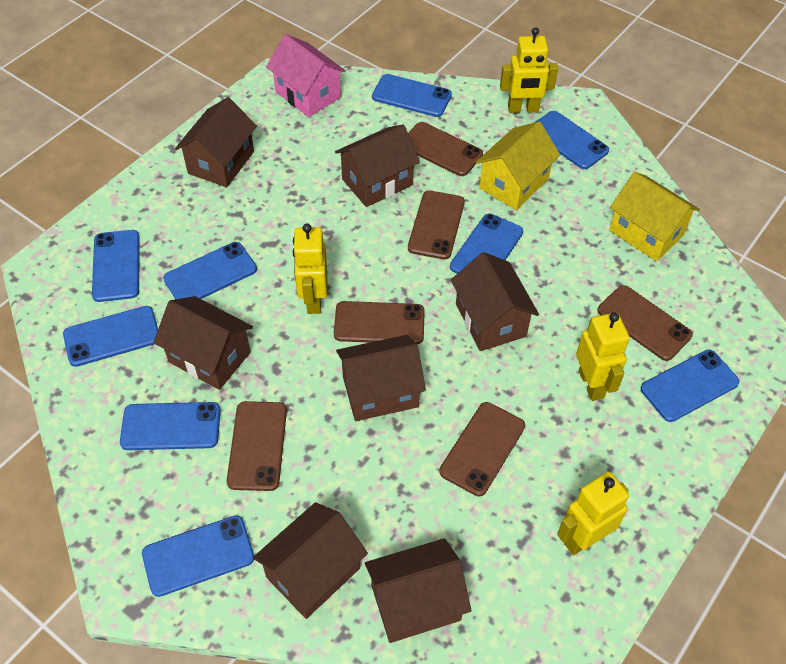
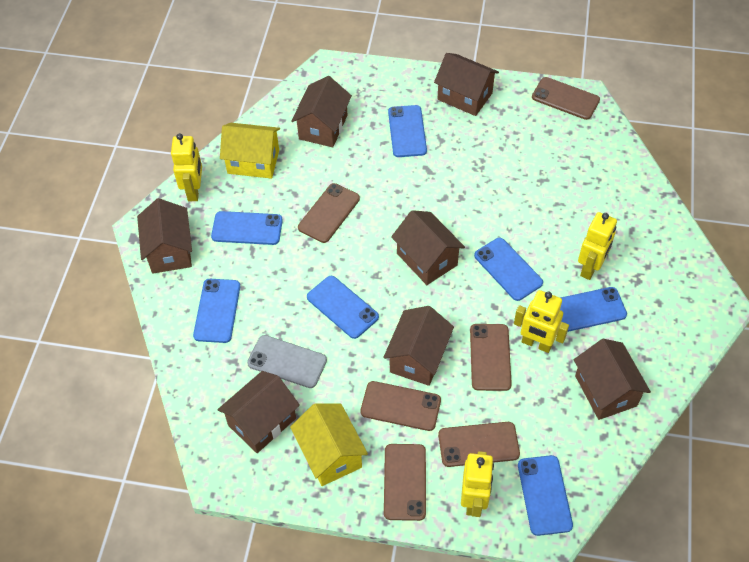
blue phone: 9 -> 7
grey phone: 0 -> 1
pink house: 1 -> 0

